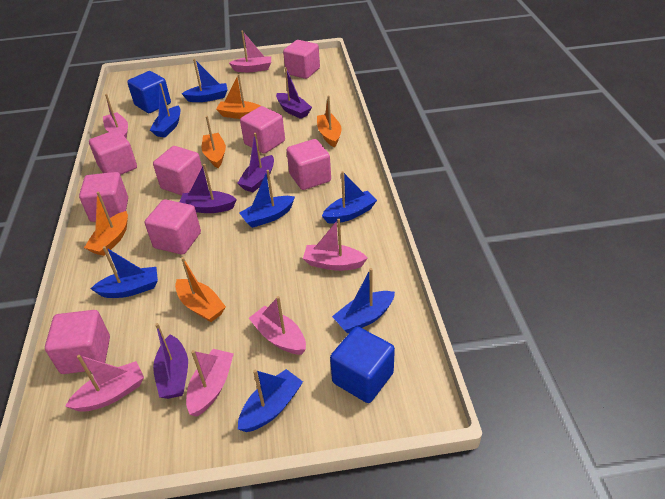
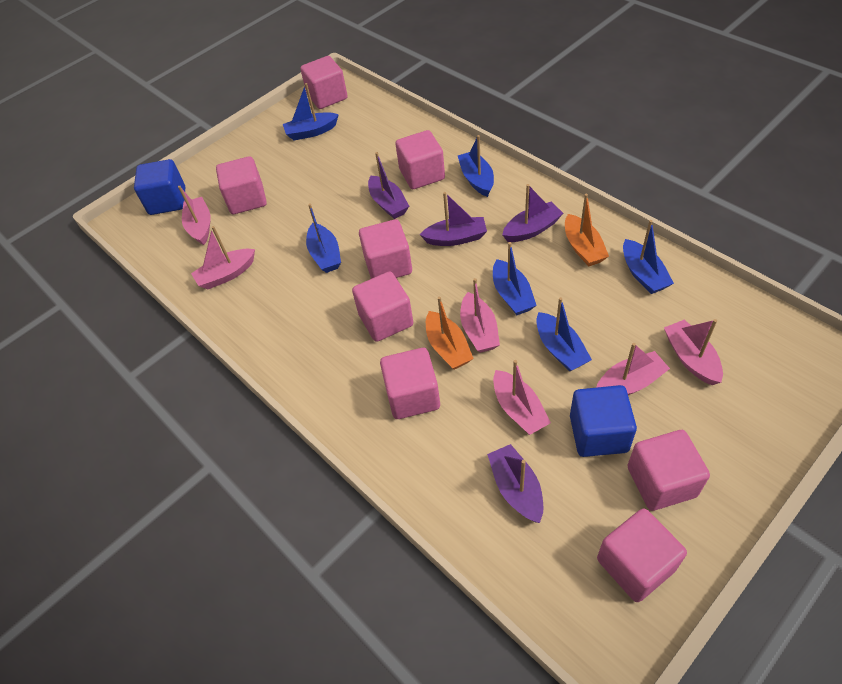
blue boat: 7 -> 6
orange boat: 5 -> 2

